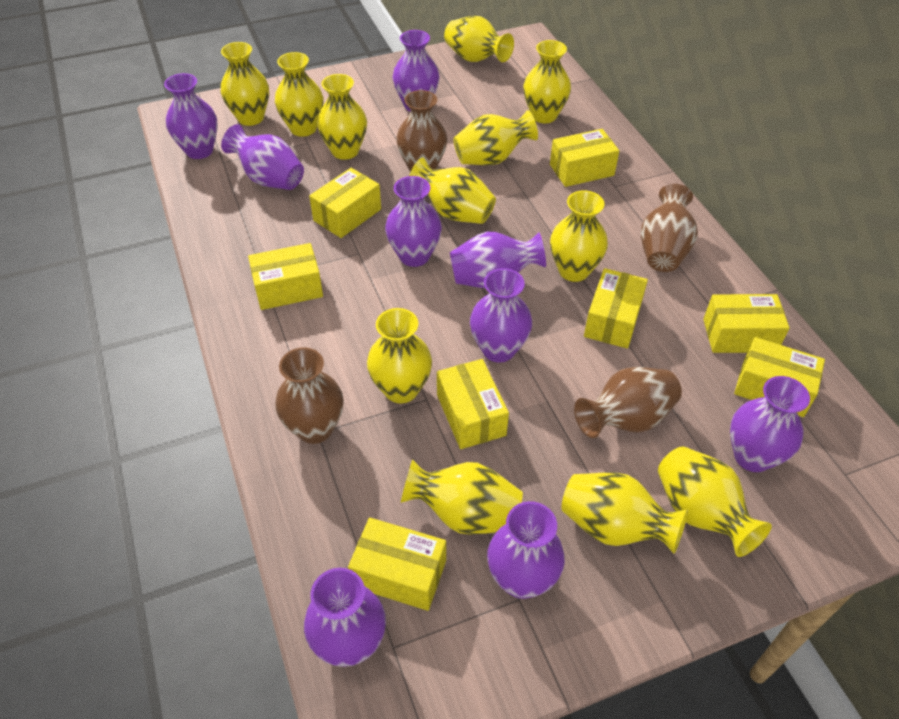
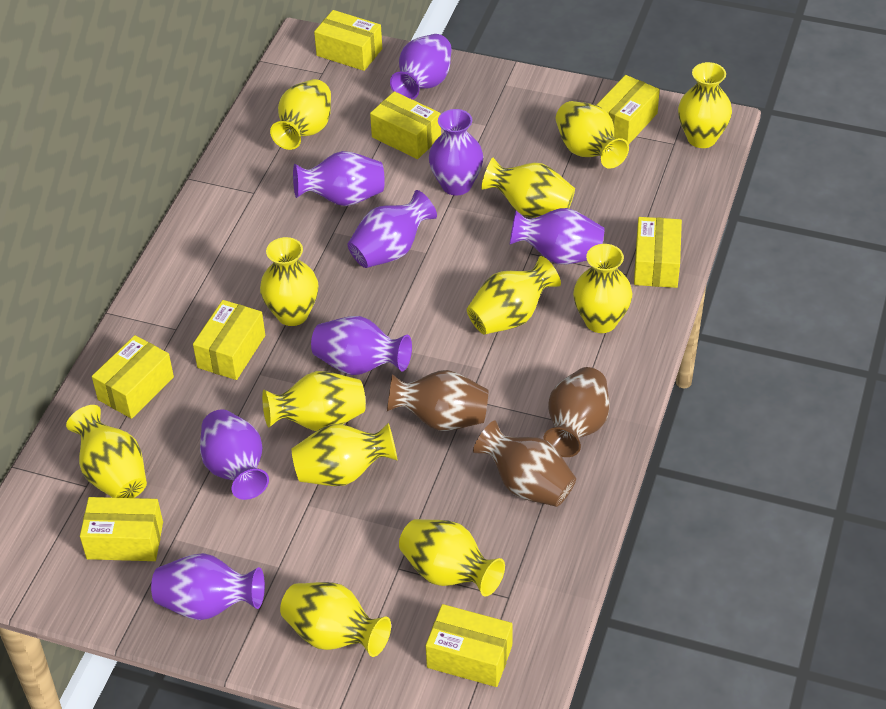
brown vase: 4 -> 3
purple vase: 9 -> 8

